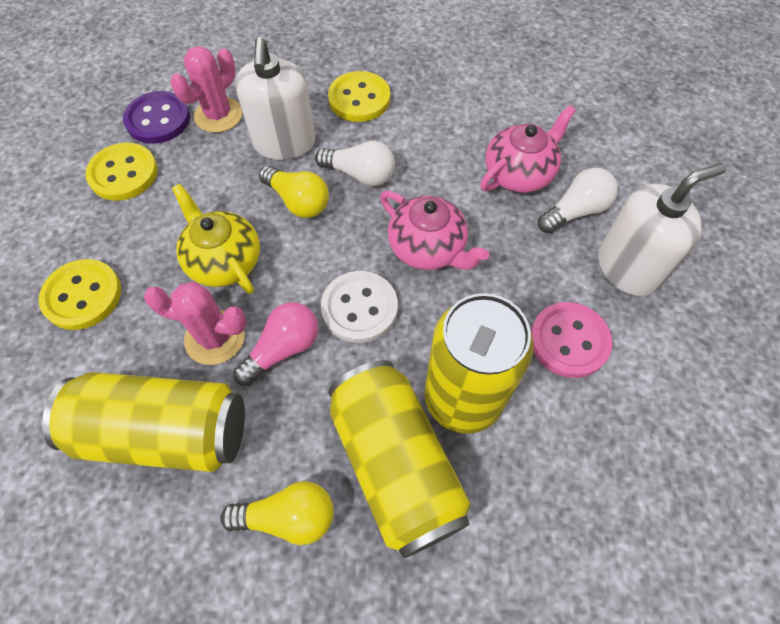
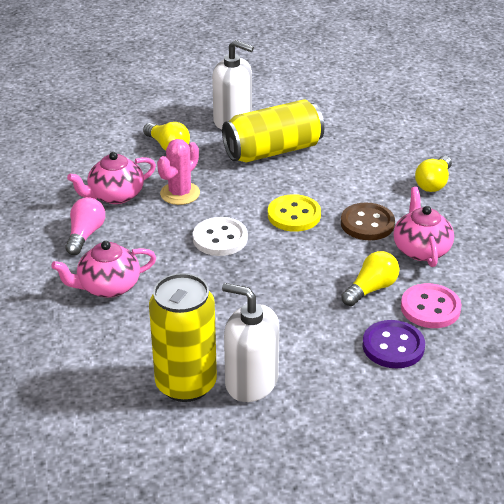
brown button: 0 -> 1
pink cactus: 2 -> 1
pink teapot: 2 -> 3
white light bulb: 2 -> 0
yellow button: 3 -> 1
yellow can: 3 -> 2
yellow light bulb: 2 -> 3
yellow teapot: 1 -> 0

